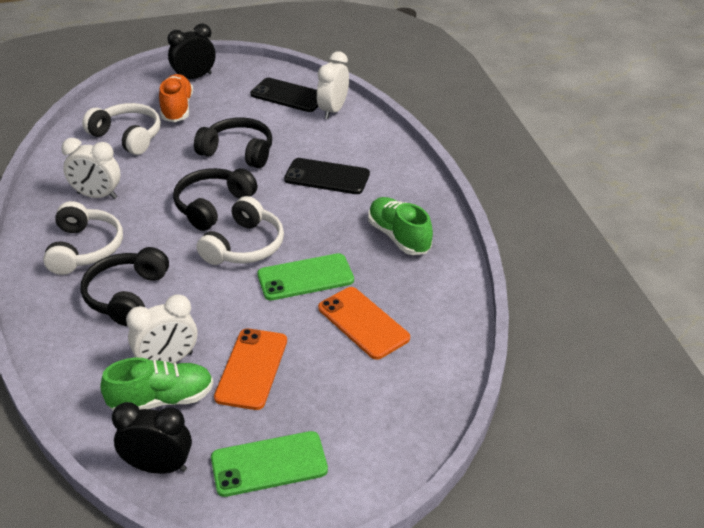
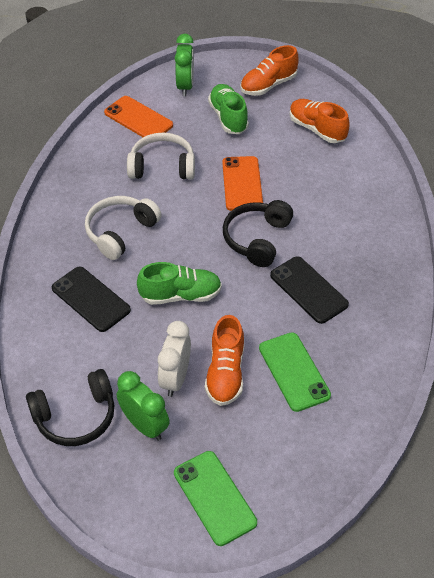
black clock: 2 -> 0
black headphones: 3 -> 2
green clock: 0 -> 2
orange shoe: 1 -> 3
white clock: 3 -> 1
white headphones: 3 -> 2

